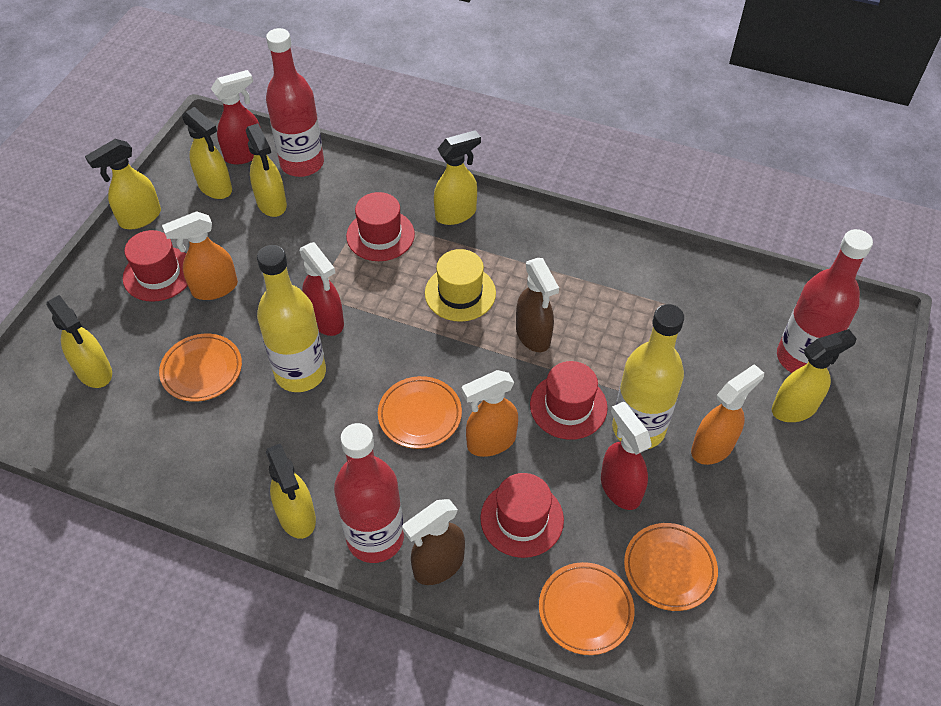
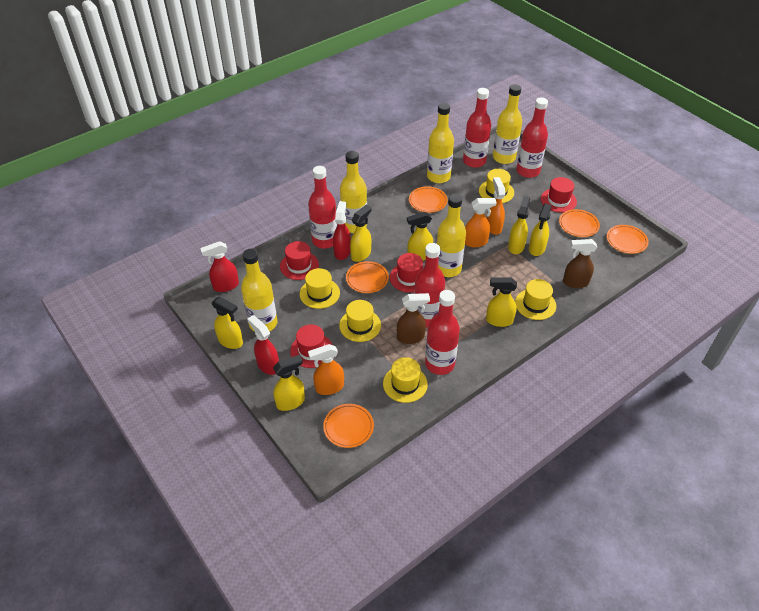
orange plate: 4 -> 5
red bottle: 3 -> 5
yellow bottle: 2 -> 5
yellow hat: 1 -> 5

